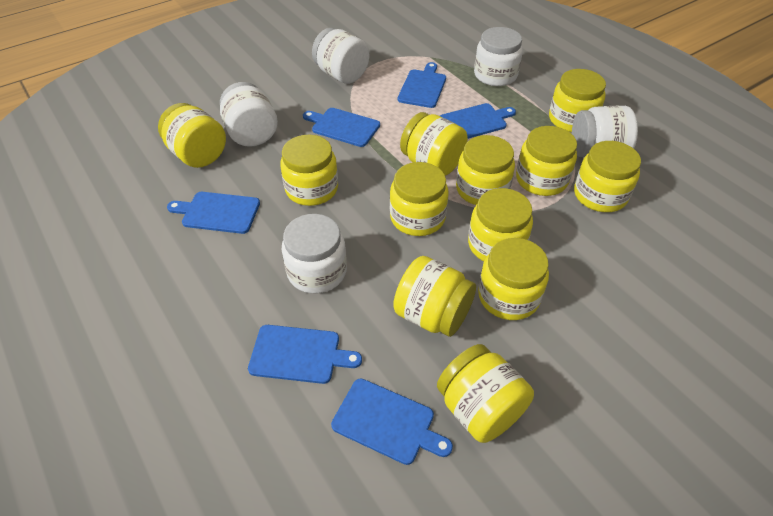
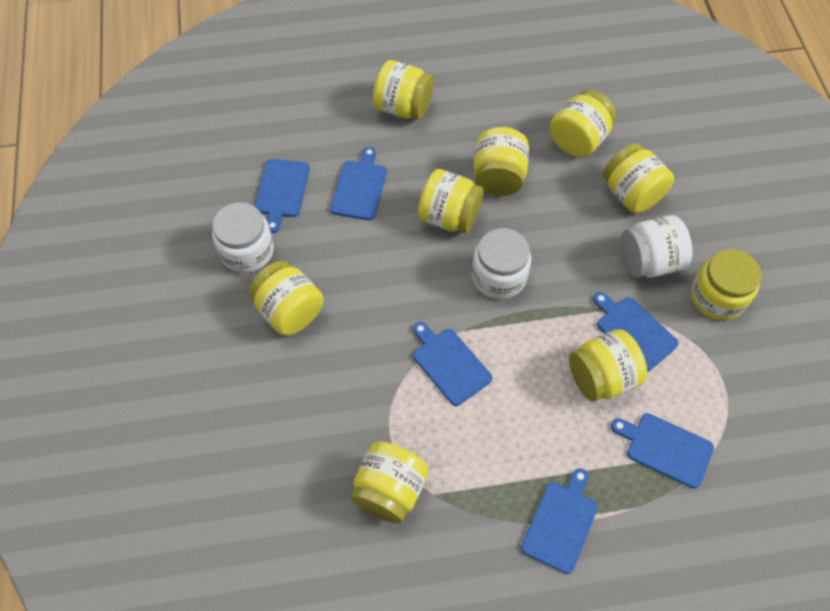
white jar: 5 -> 3
yellow jar: 12 -> 9

